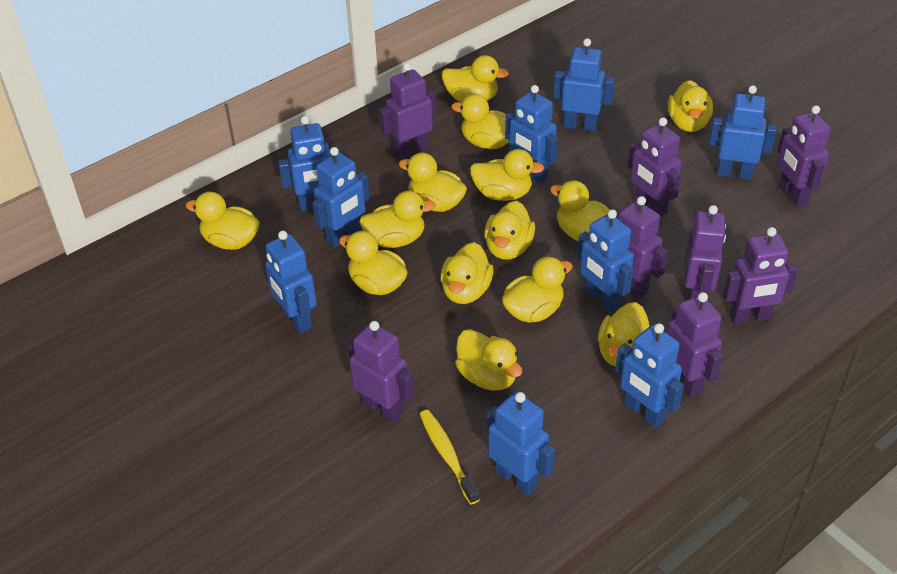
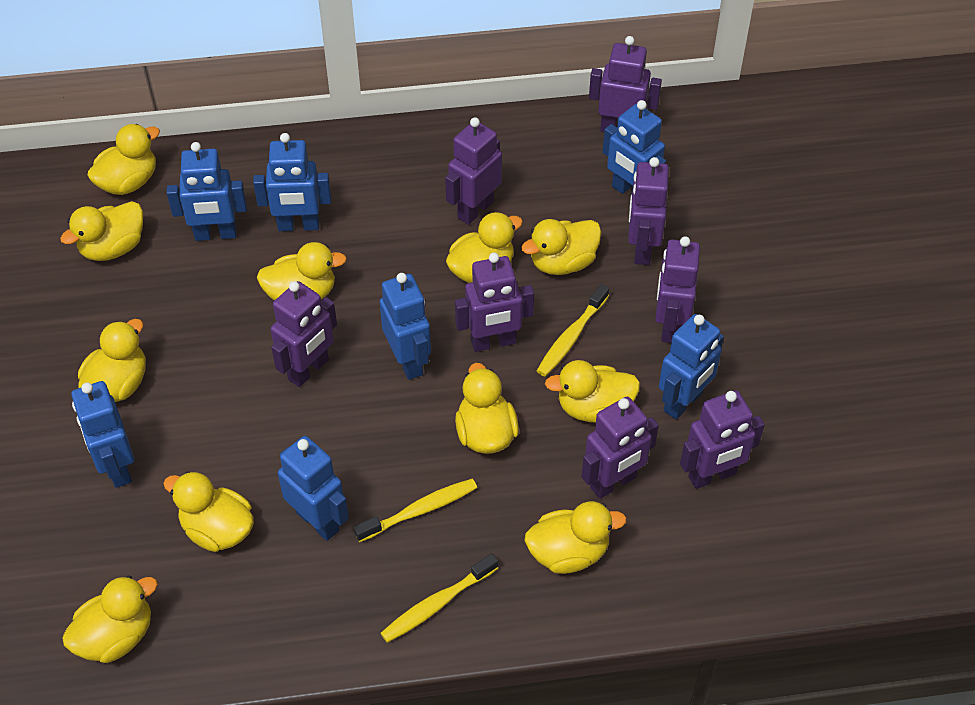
blue robot: 9 -> 7
yellow duck: 14 -> 11
yellow toothbrush: 1 -> 3

